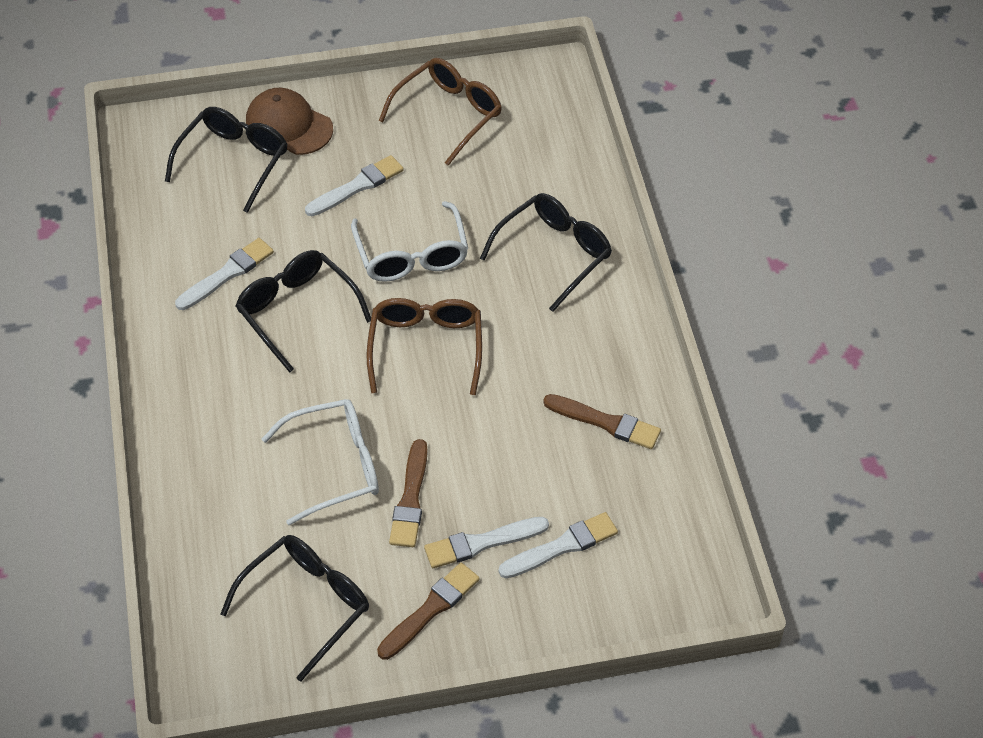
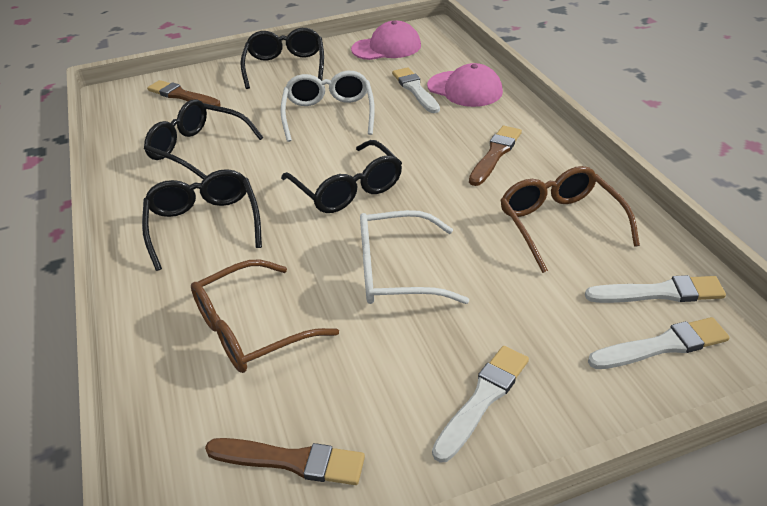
brown cap: 1 -> 0
pink cap: 0 -> 2

